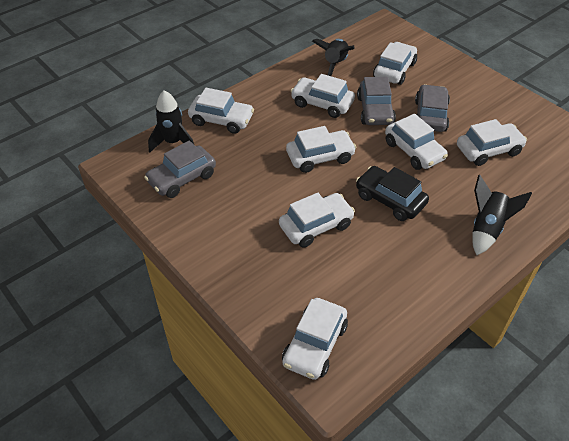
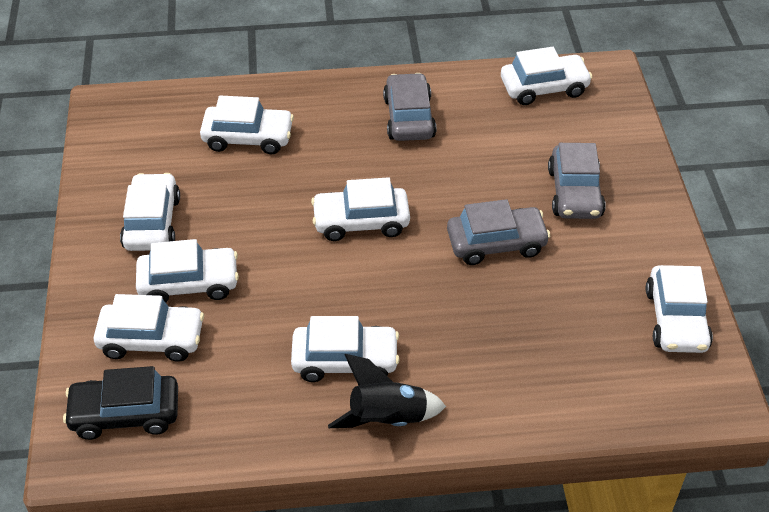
black rocket: 3 -> 1

